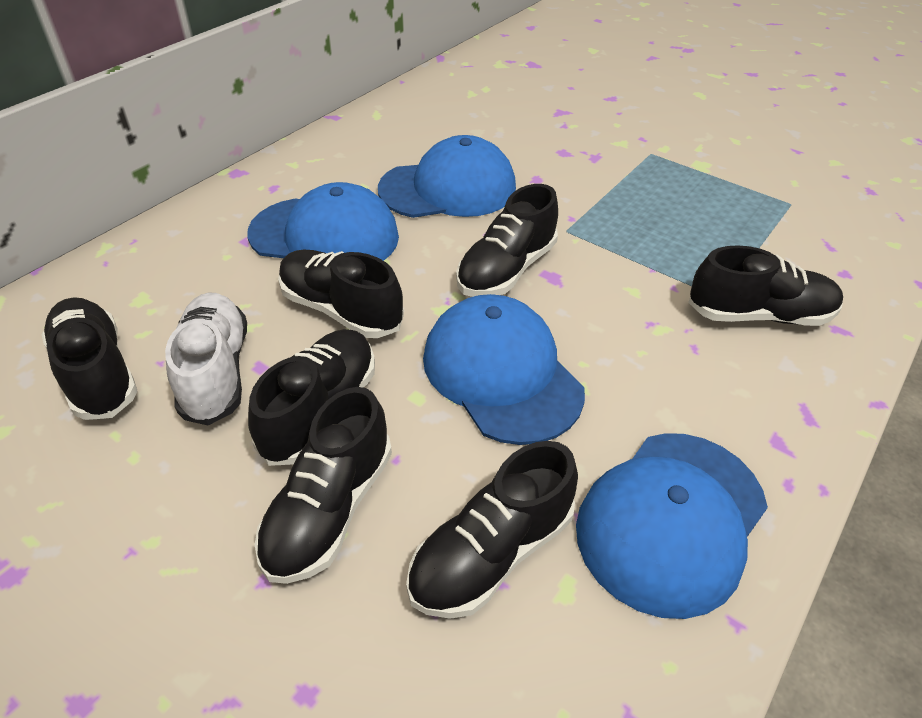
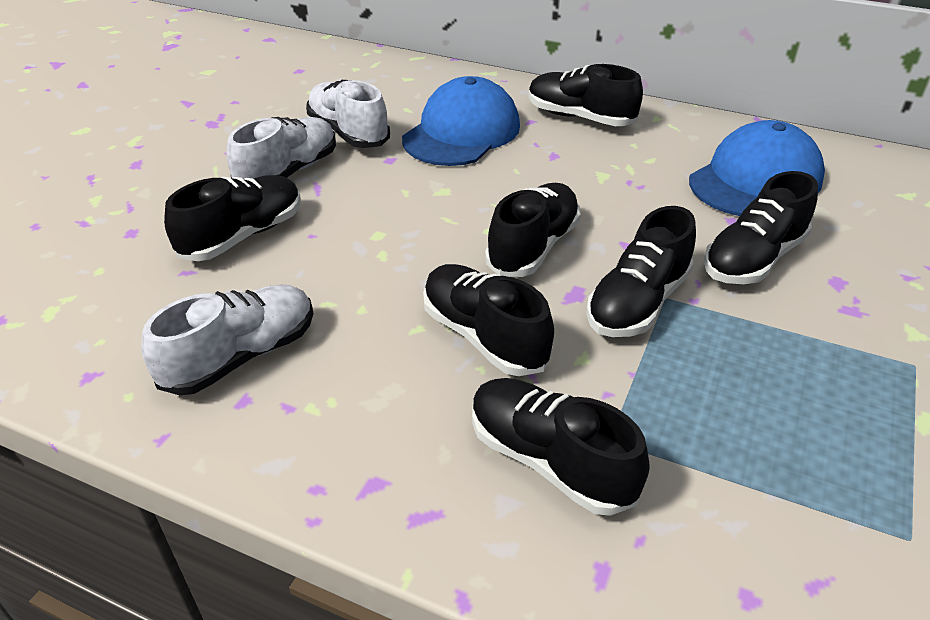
blue cap: 4 -> 2
white shoe: 1 -> 3

